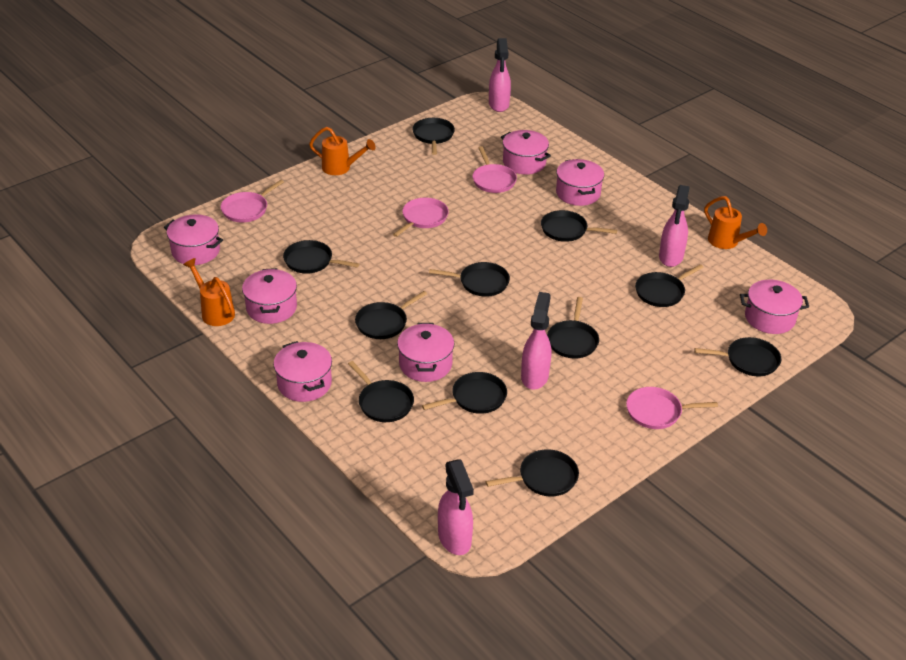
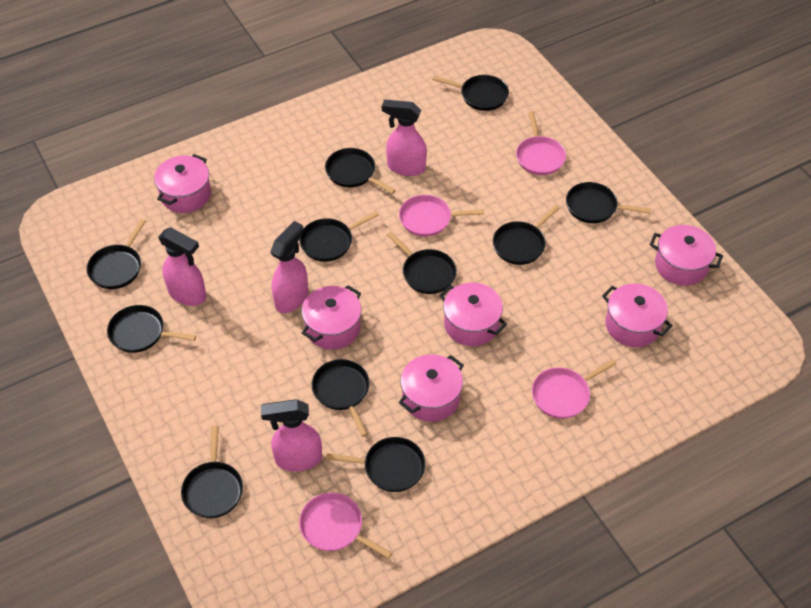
orange watering can: 3 -> 0
pink pot: 7 -> 6

